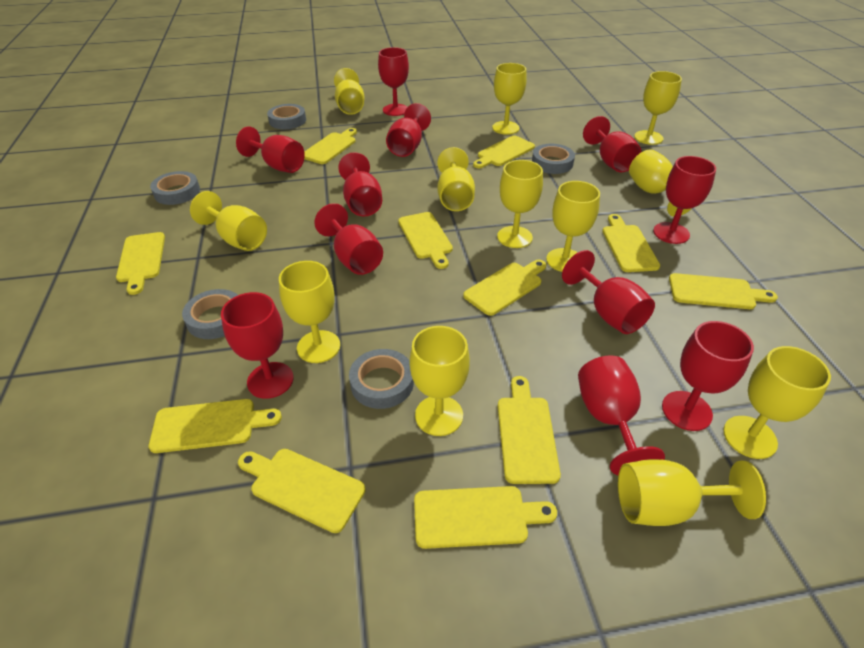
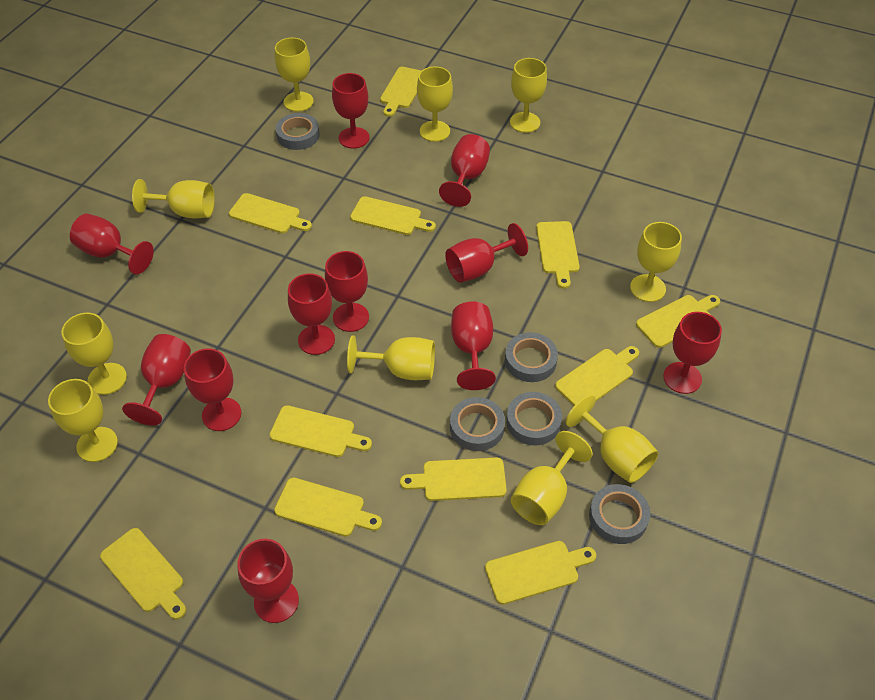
yellow goblet: 12 -> 10

